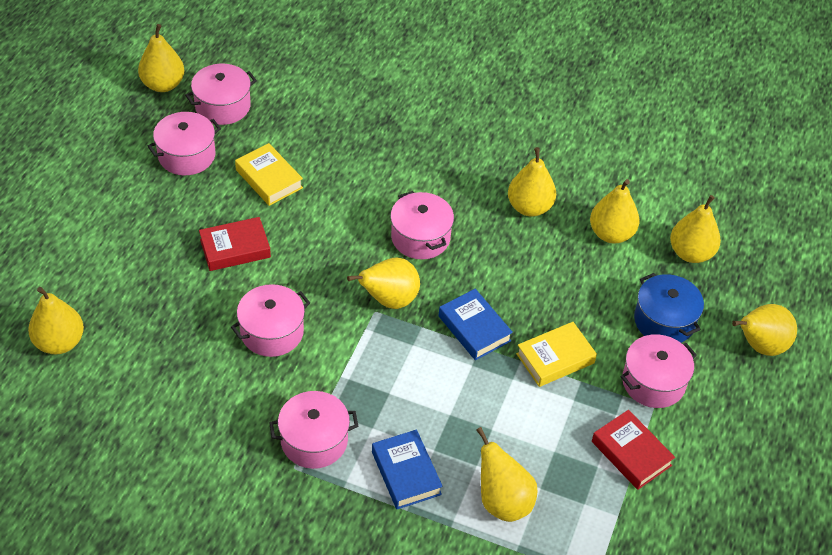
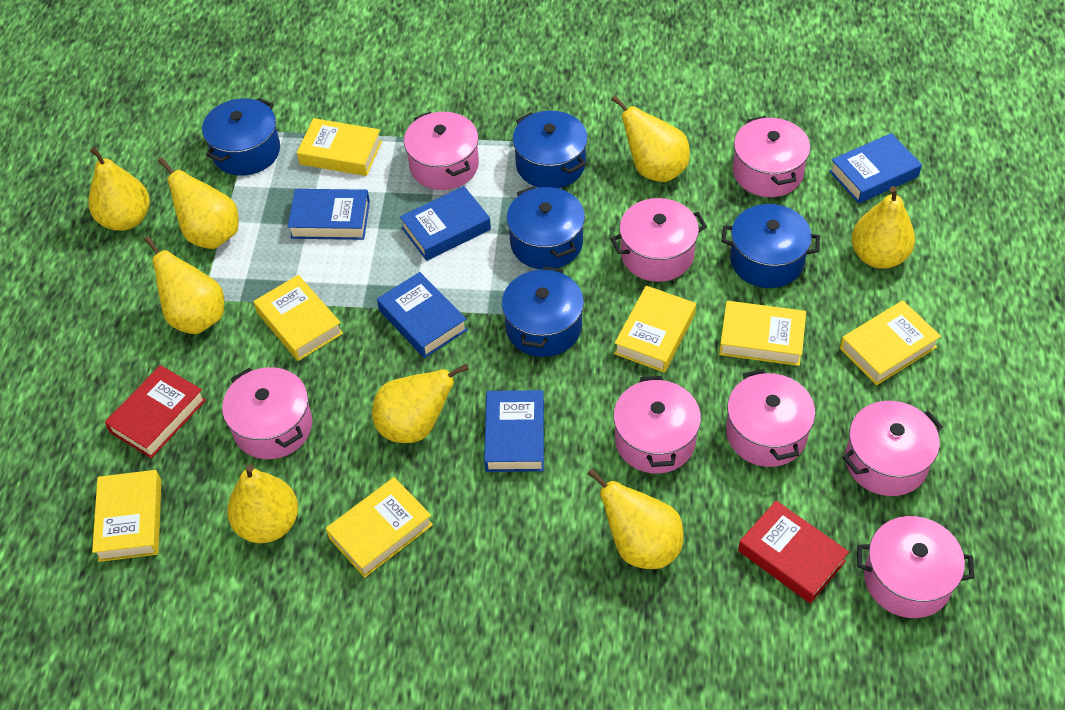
blue book: 2 -> 5
blue pot: 1 -> 5
pink pot: 6 -> 8
yellow book: 2 -> 7

